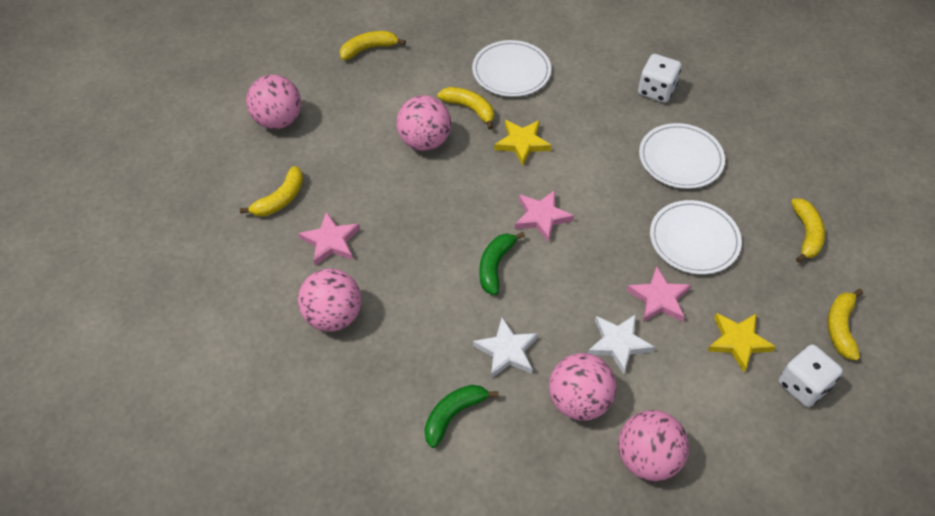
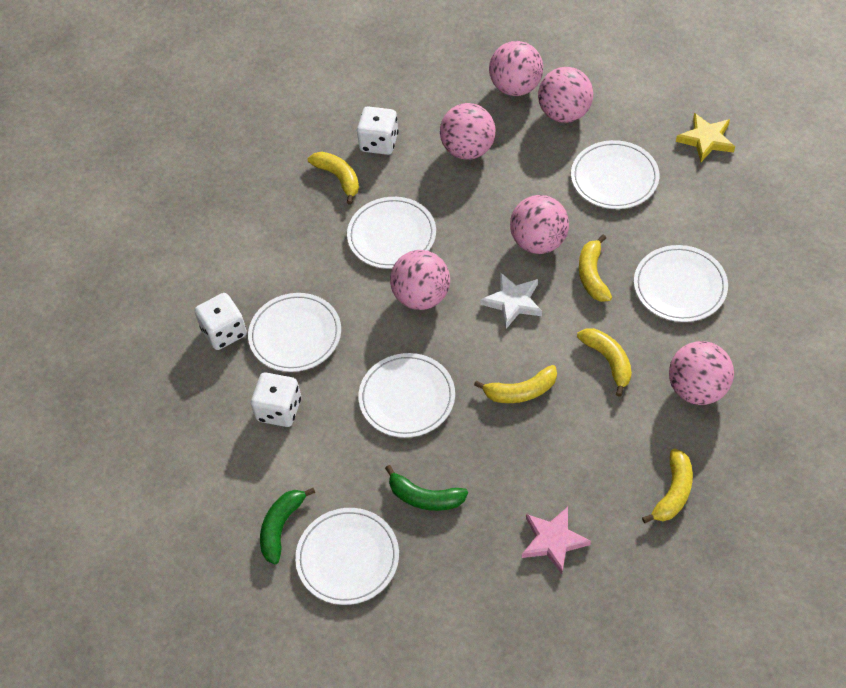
pink ball: 5 -> 6
pink star: 3 -> 1
white dice: 2 -> 3
white plate: 3 -> 6
white star: 2 -> 1
yellow star: 2 -> 1

